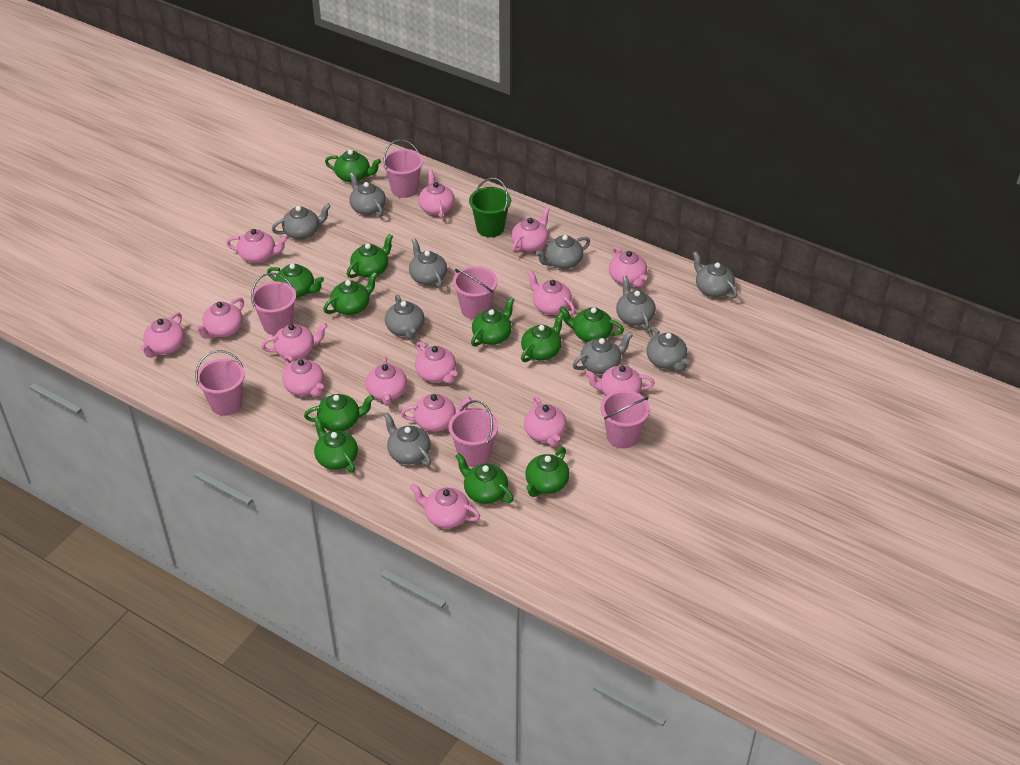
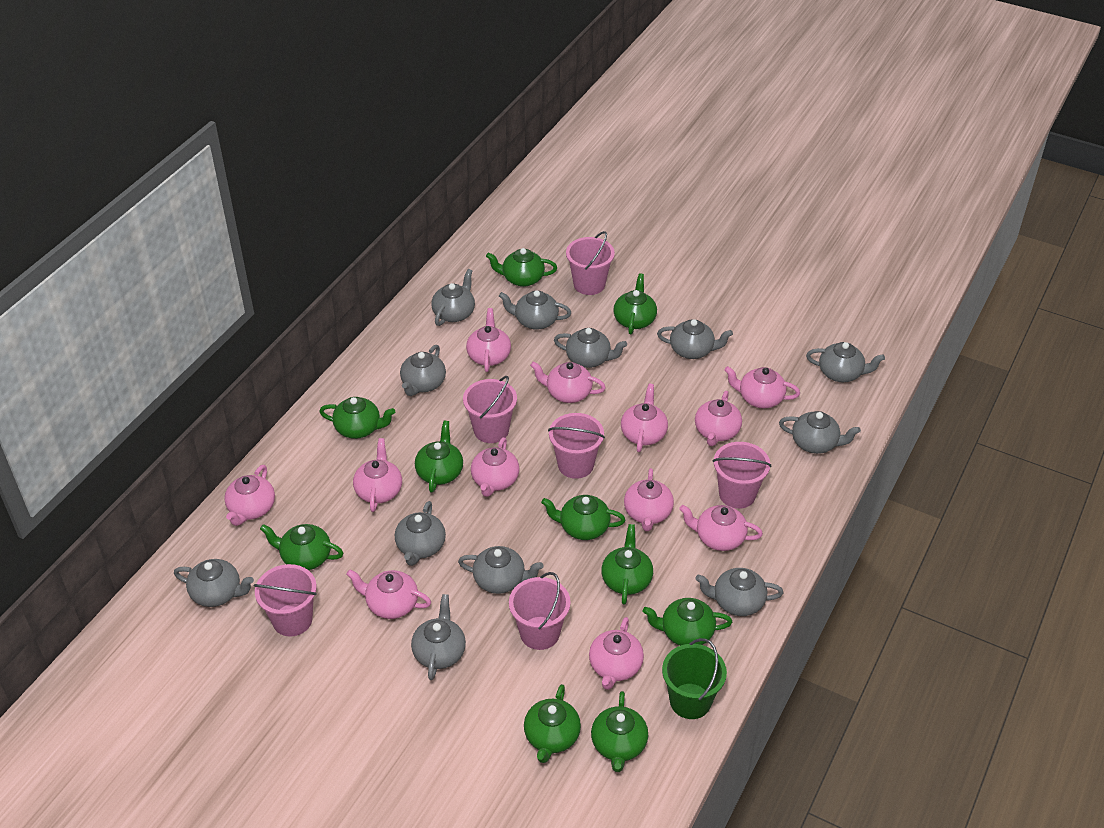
green teapot: 11 -> 10
grey teapot: 10 -> 12
pink teapot: 15 -> 12

